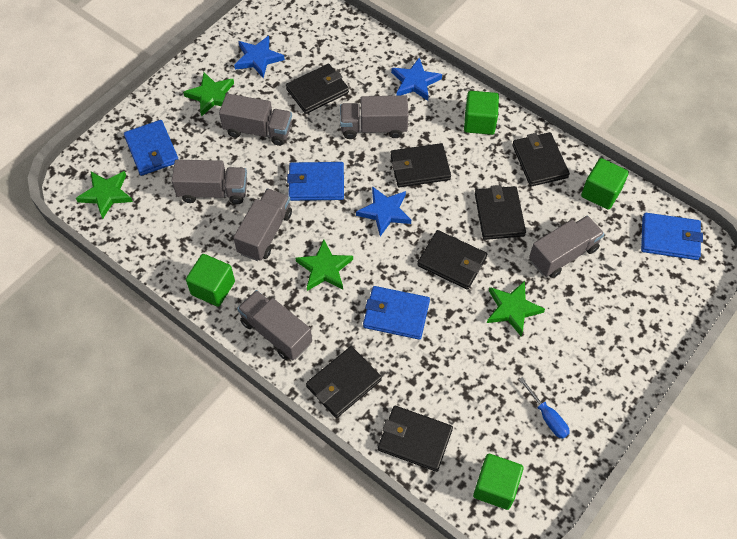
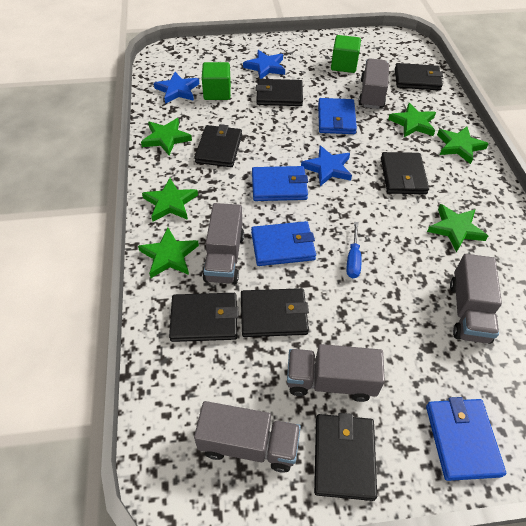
green cube: 4 -> 2
green star: 4 -> 6
grey truck: 6 -> 5

